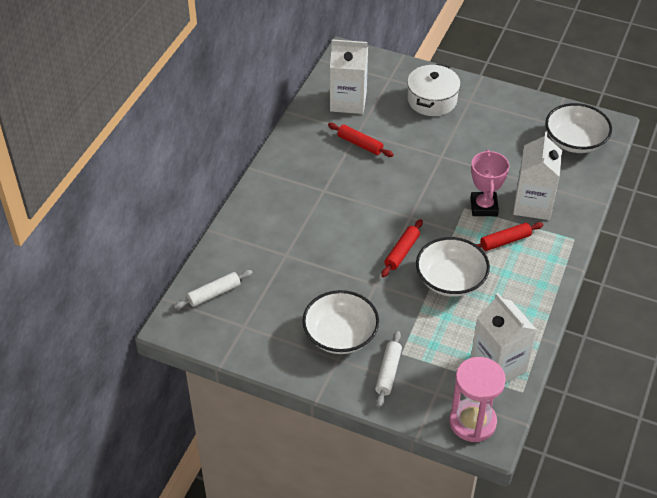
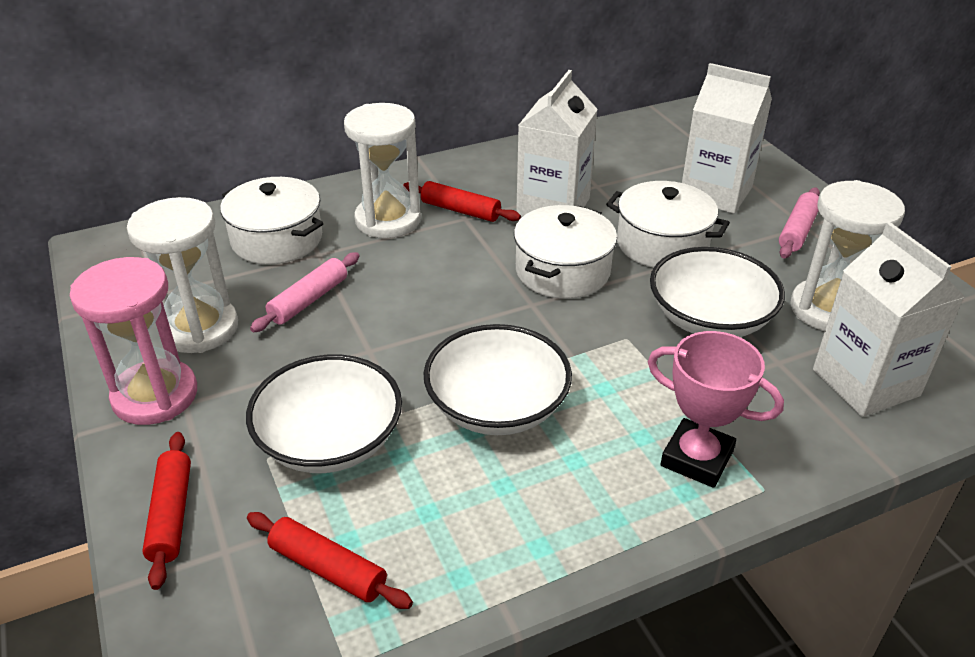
pink rolling pin: 0 -> 2
white hourglass: 0 -> 3
white pot: 1 -> 3
white rolling pin: 2 -> 0

